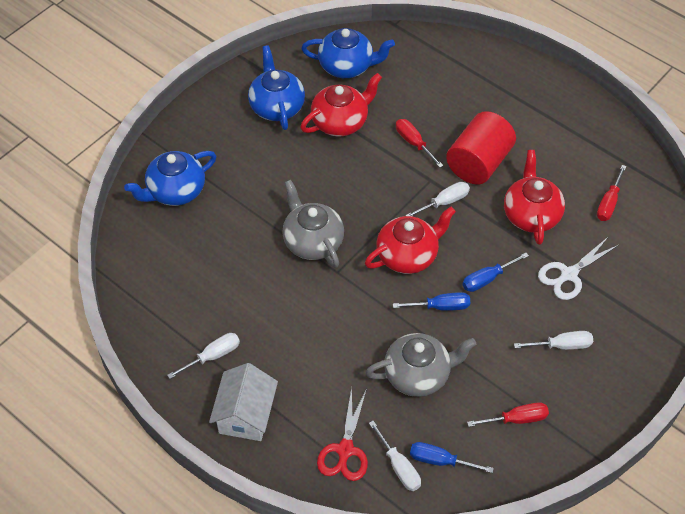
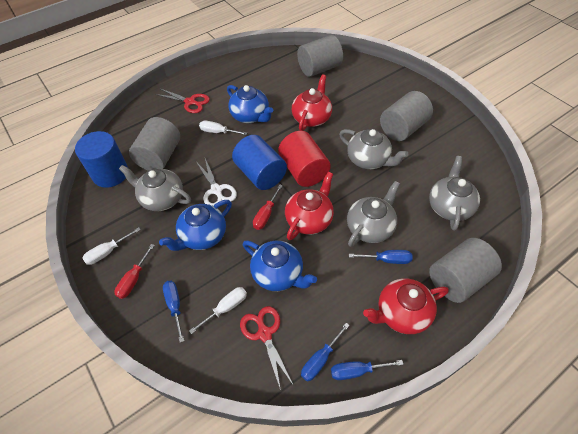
blue cylinder: 0 -> 2
blue screwdriver: 3 -> 4
grey cylinder: 0 -> 4
grey teapot: 2 -> 4
red scissors: 1 -> 2
red screwdriver: 3 -> 2
white house: 1 -> 0
white screwdriver: 4 -> 3

